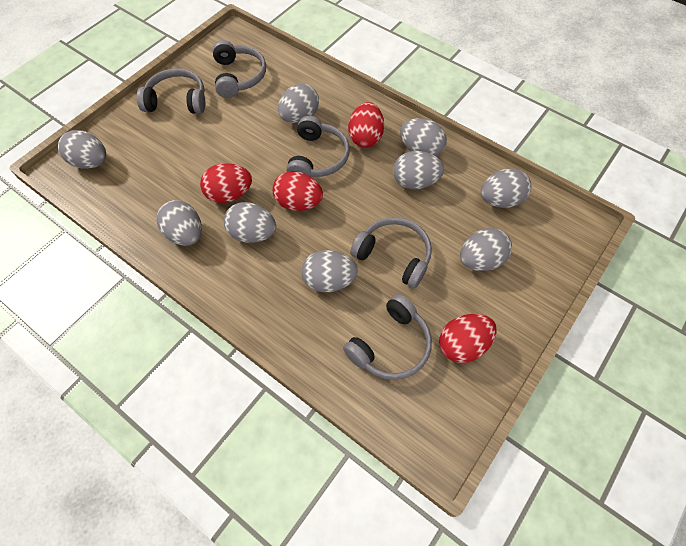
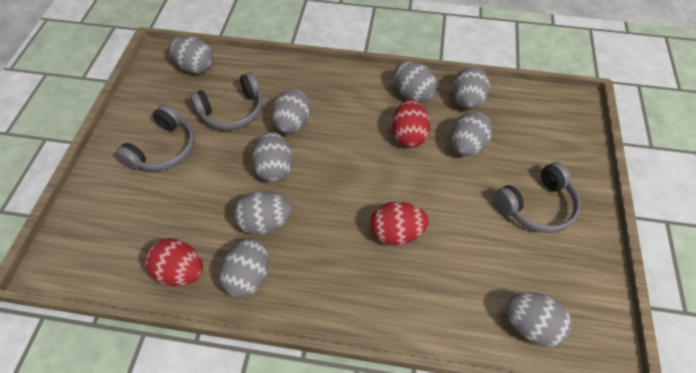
grey headphones: 5 -> 3
red egg: 4 -> 3

